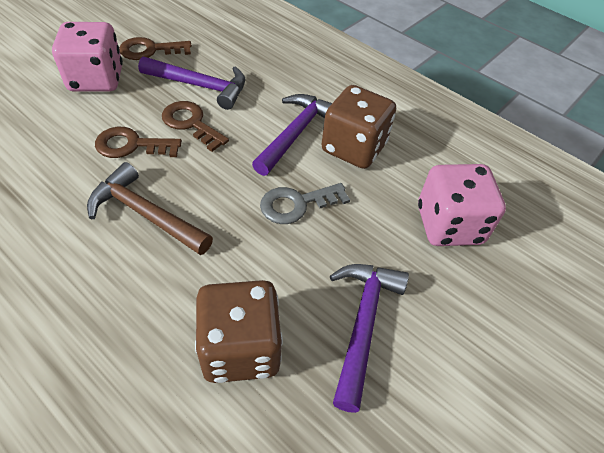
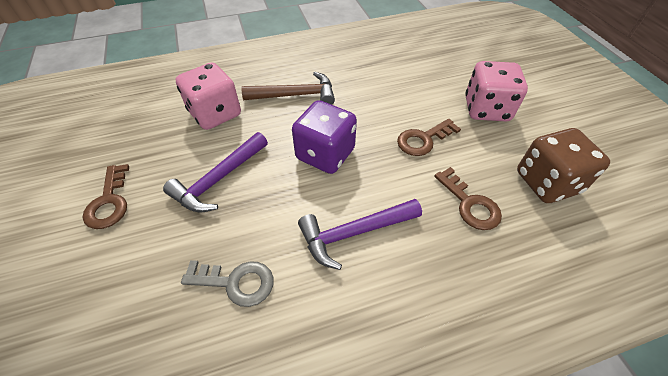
brown dice: 2 -> 1
purple dice: 0 -> 1
purple hammer: 3 -> 2

